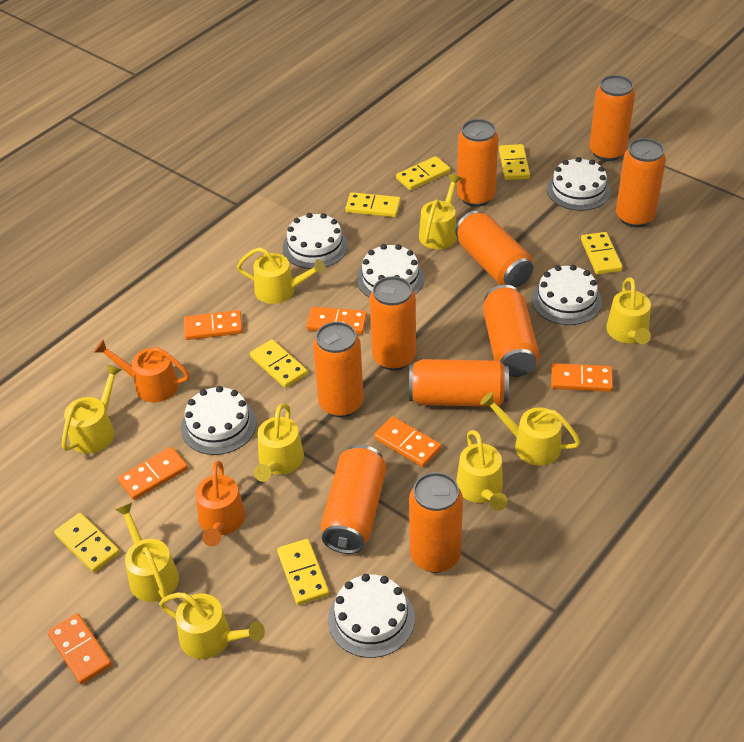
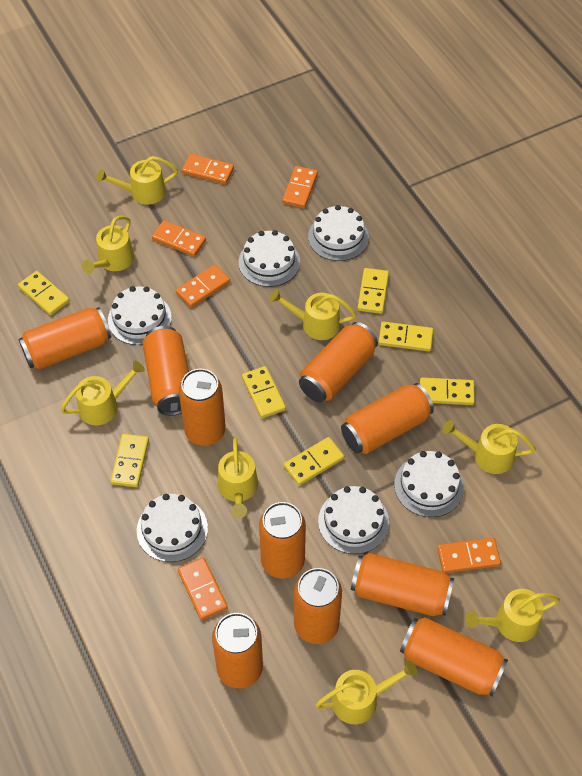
orange watering can: 2 -> 0
yellow watering can: 9 -> 8

